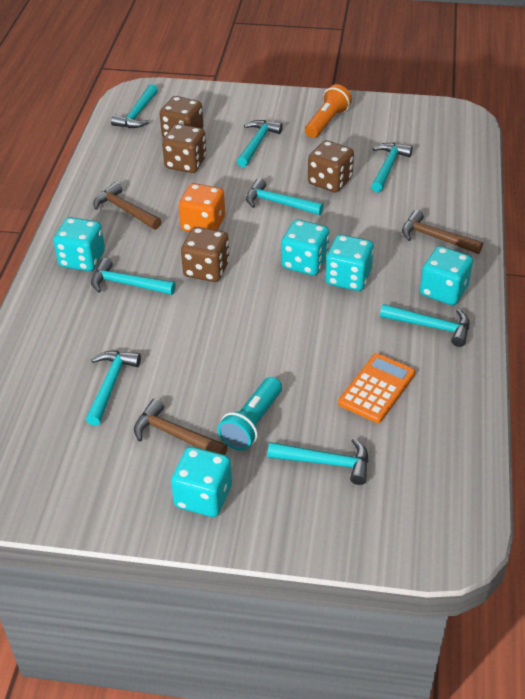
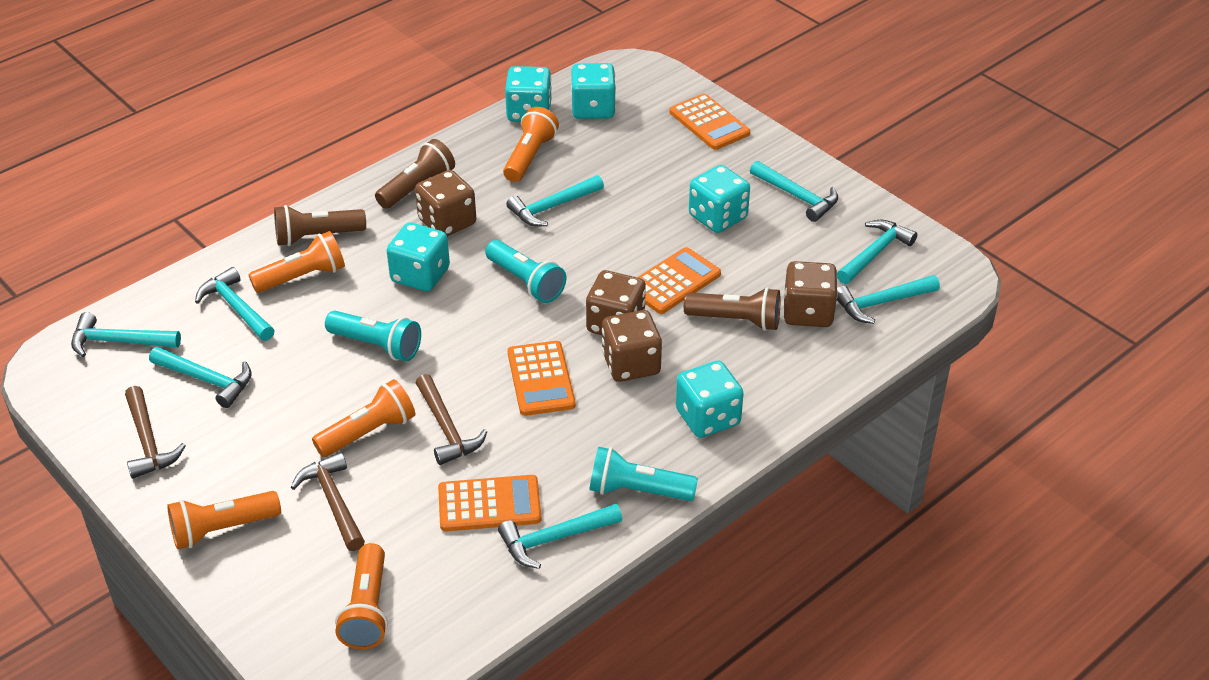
brown flashlight: 0 -> 3
orange calculator: 1 -> 4
orange dice: 1 -> 0
orange flashlight: 1 -> 5
turquoise flashlight: 1 -> 3

